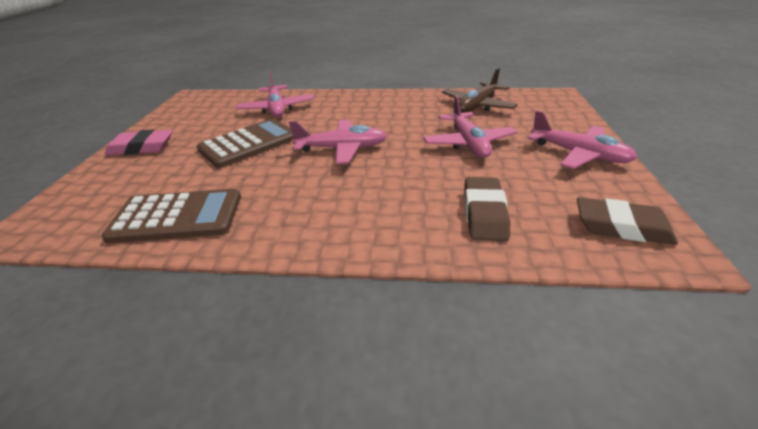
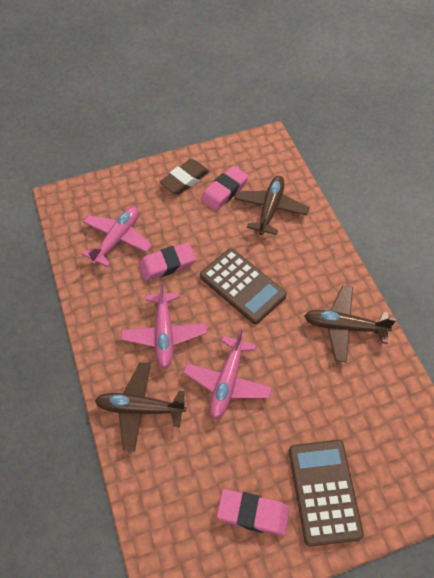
brown eraser: 2 -> 1
brown plane: 1 -> 3
pink eraser: 1 -> 3
pink plane: 4 -> 3

